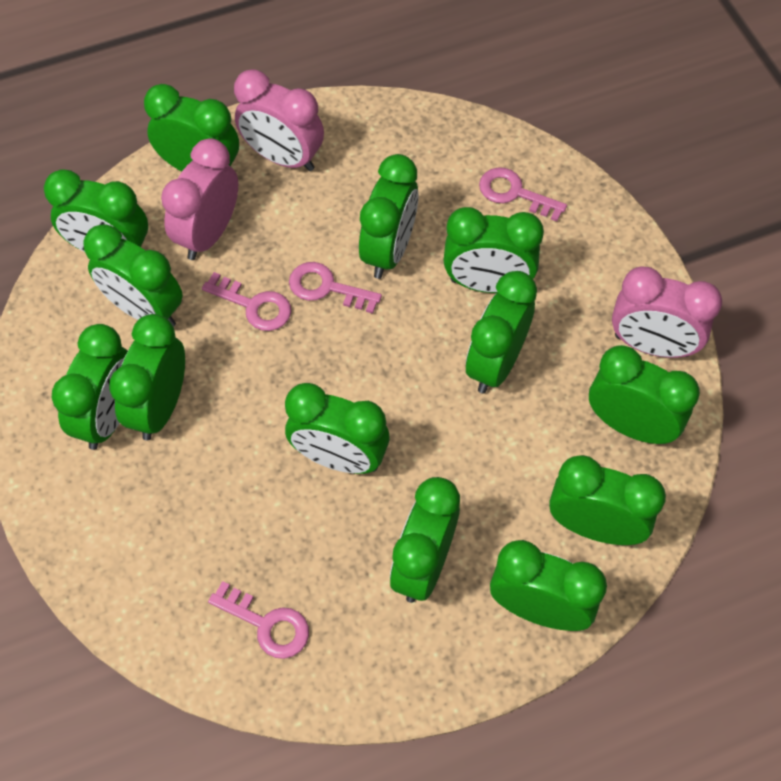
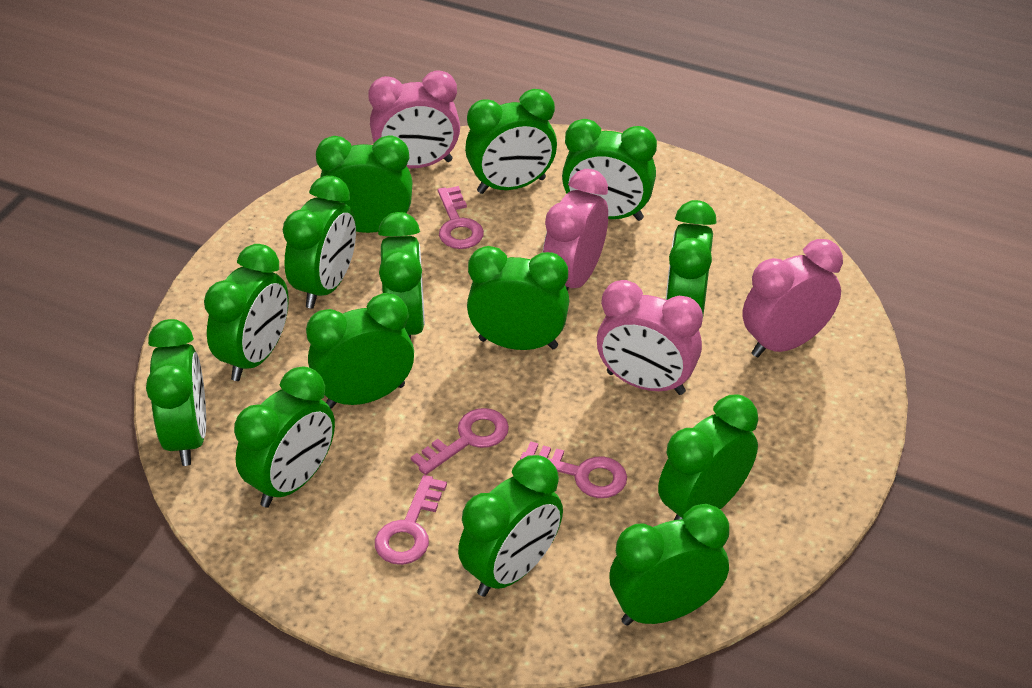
green clock: 13 -> 14
pink clock: 3 -> 4

